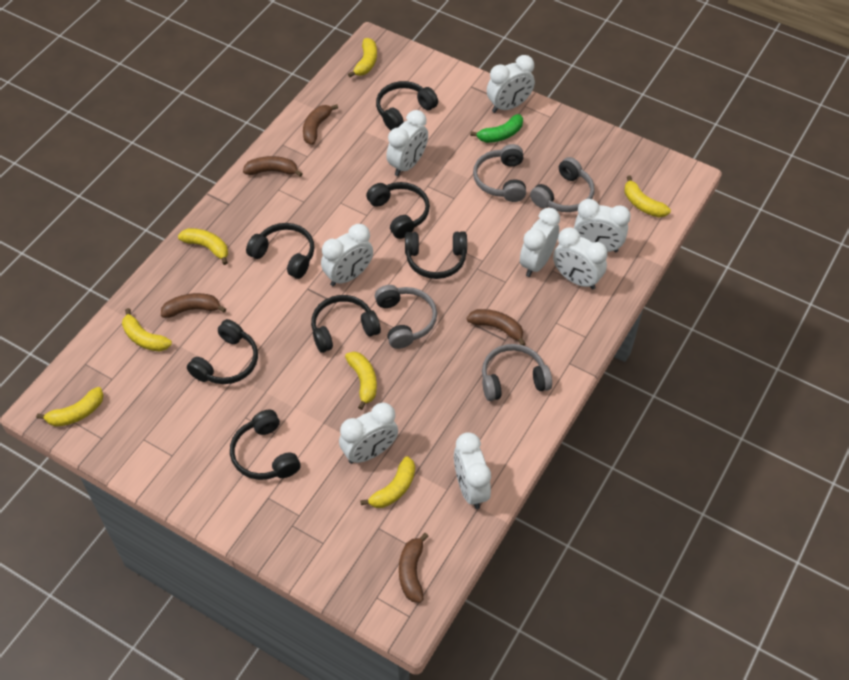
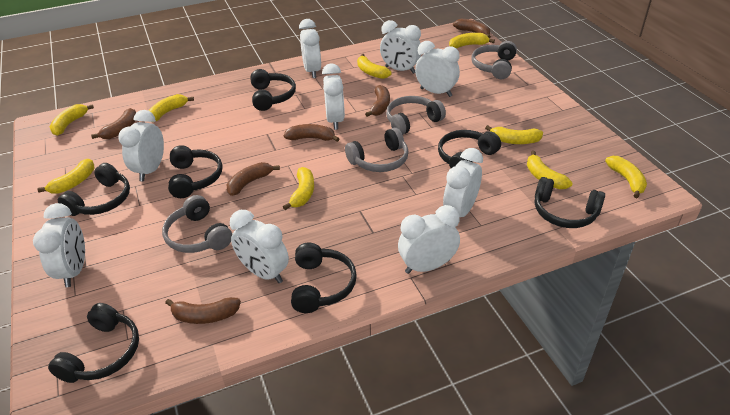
brown banana: 5 -> 6
green banana: 1 -> 0
white clock: 8 -> 9
yellow banana: 7 -> 9

